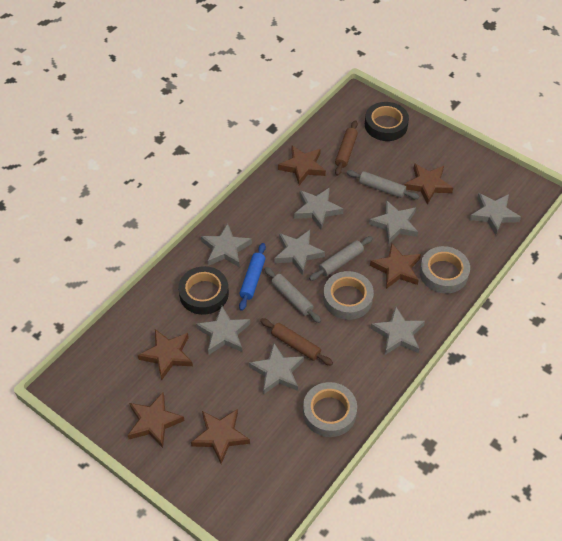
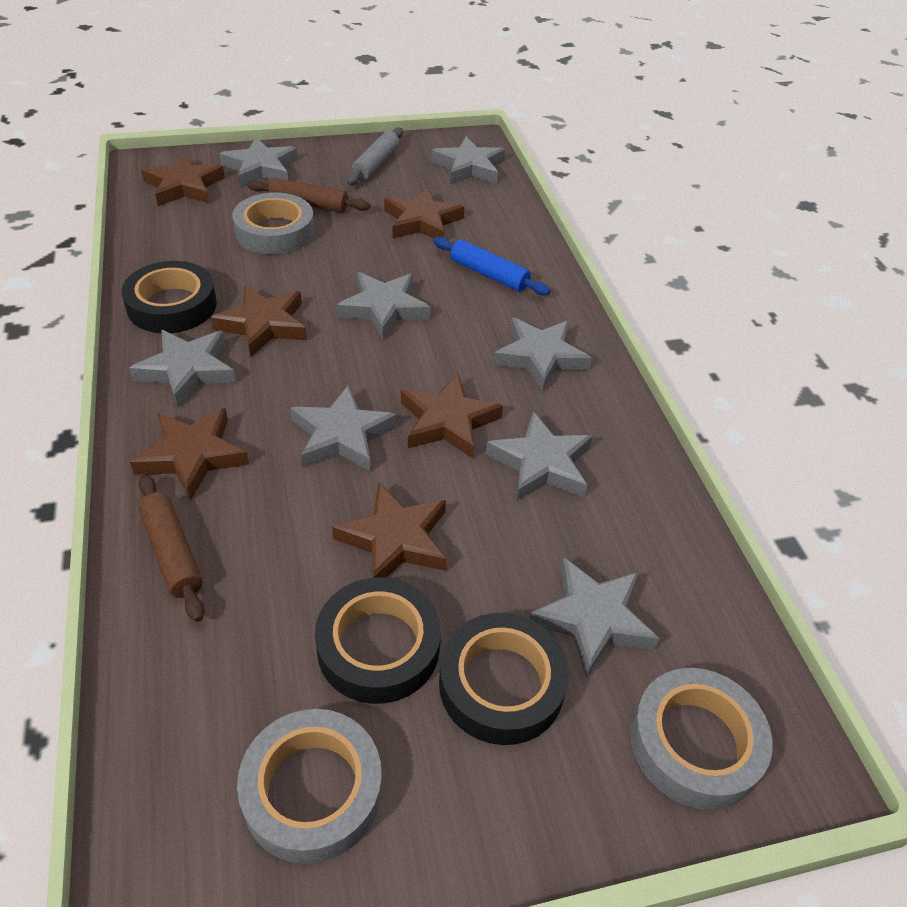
black tape: 2 -> 3
grey rolling pin: 3 -> 1

